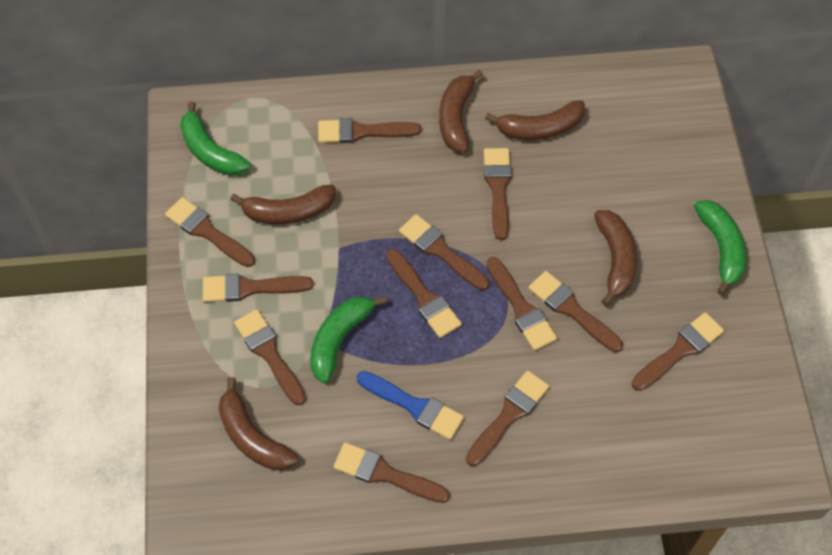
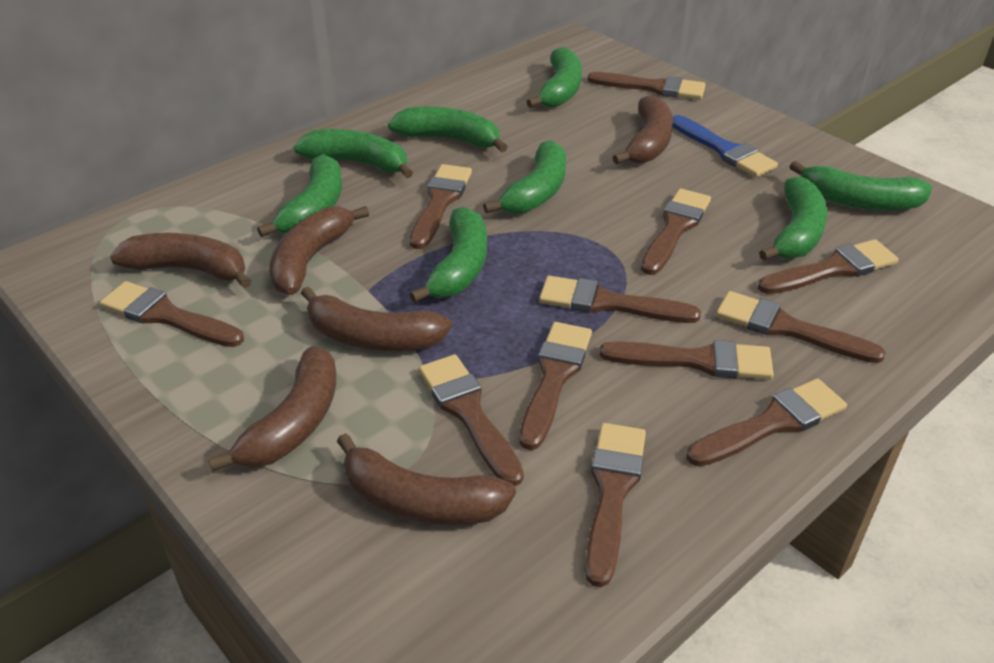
brown banana: 5 -> 6
green banana: 3 -> 8

